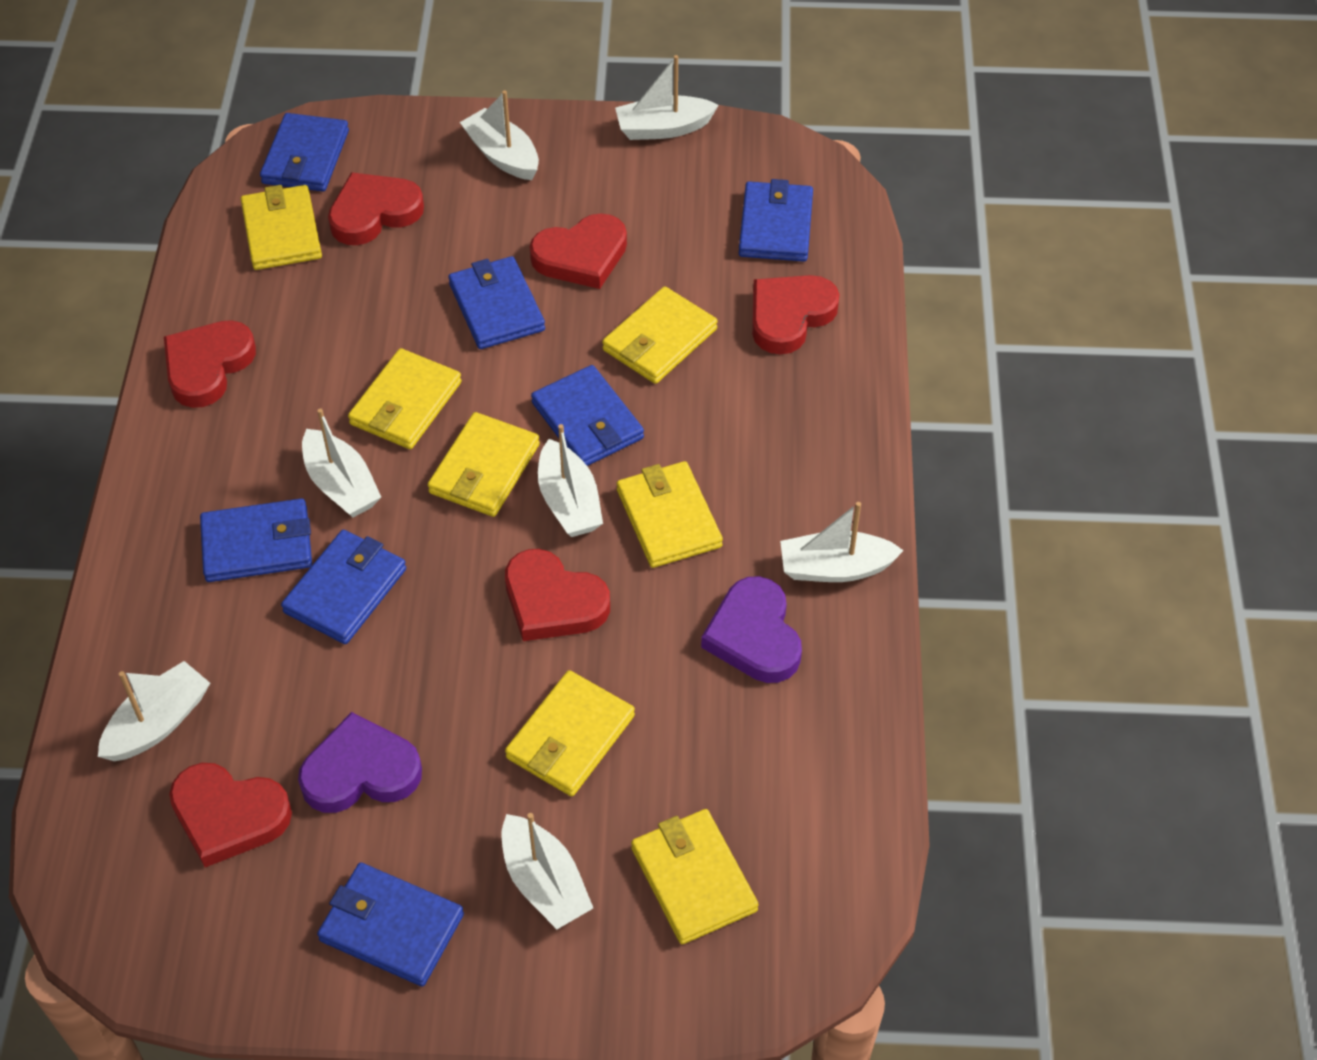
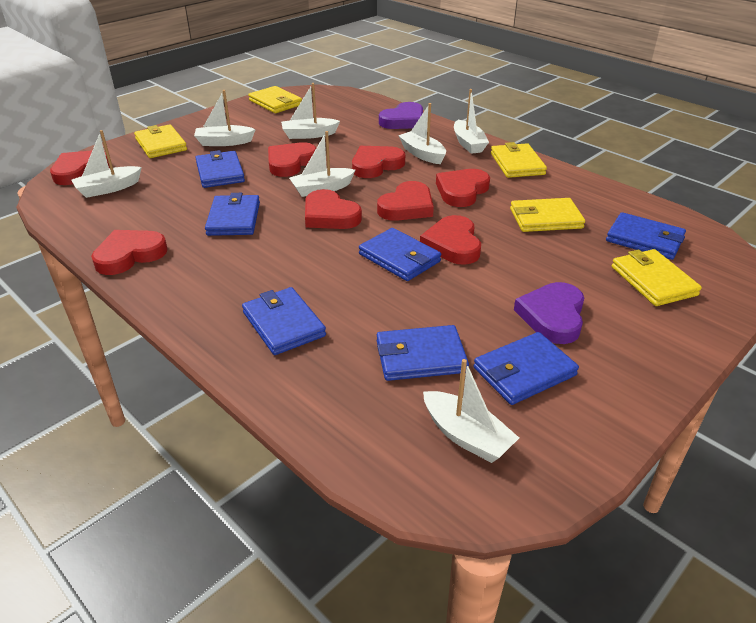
red heart: 6 -> 8
yellow wallet: 7 -> 5

